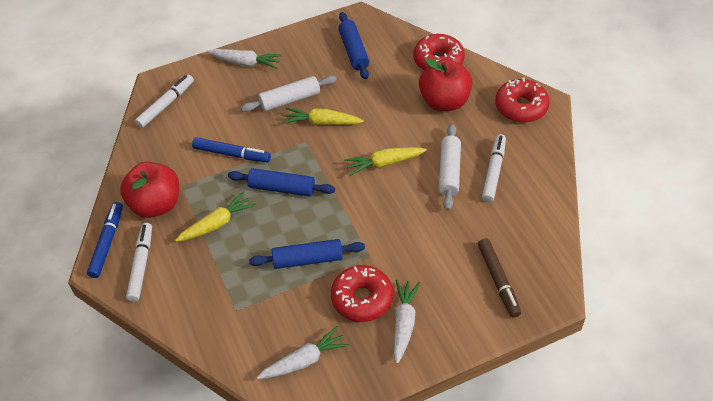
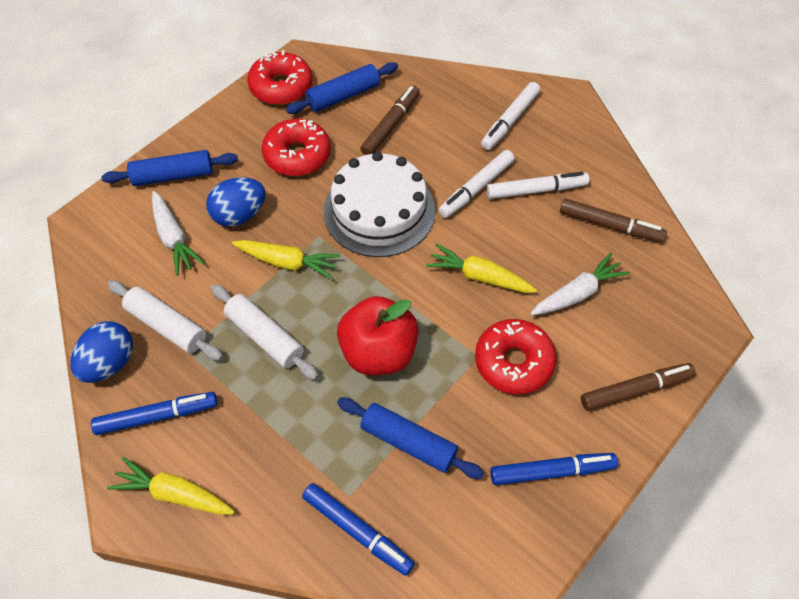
blue egg: 0 -> 2
blue marker: 2 -> 3
brown marker: 1 -> 3
red apple: 2 -> 1
white cake: 0 -> 1
white carrot: 3 -> 2

